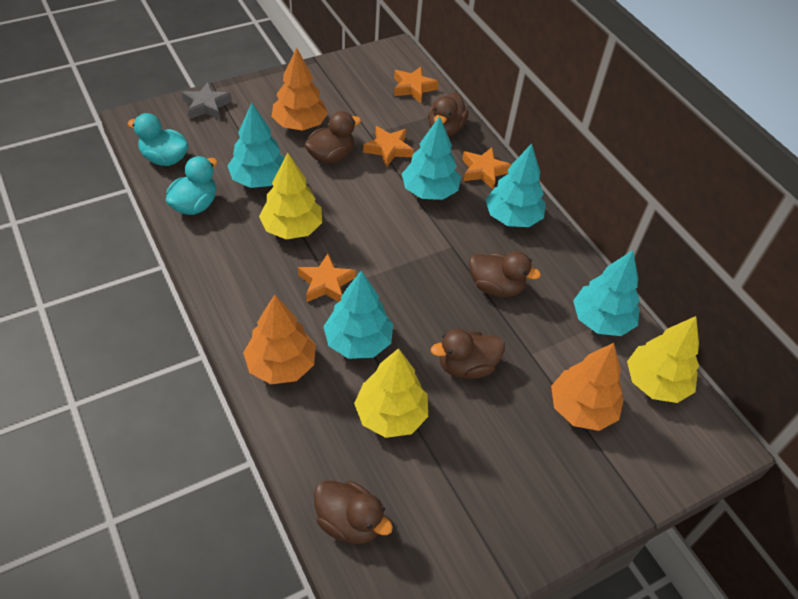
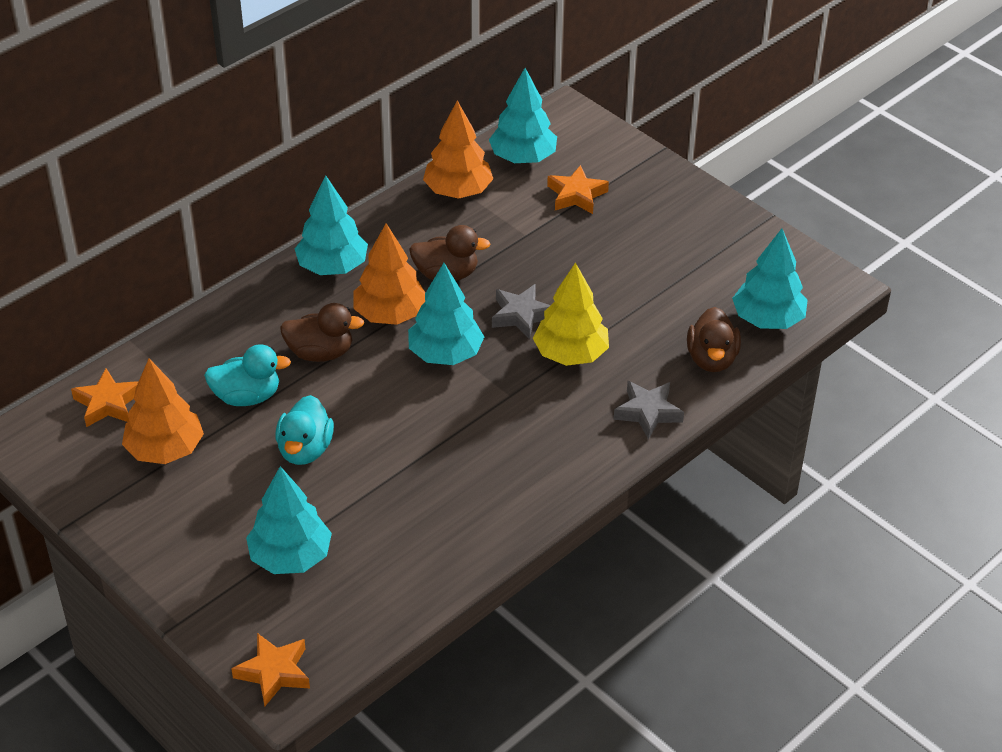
brown duck: 5 -> 3
grey star: 1 -> 2
orange star: 4 -> 3
yellow tree: 3 -> 1

